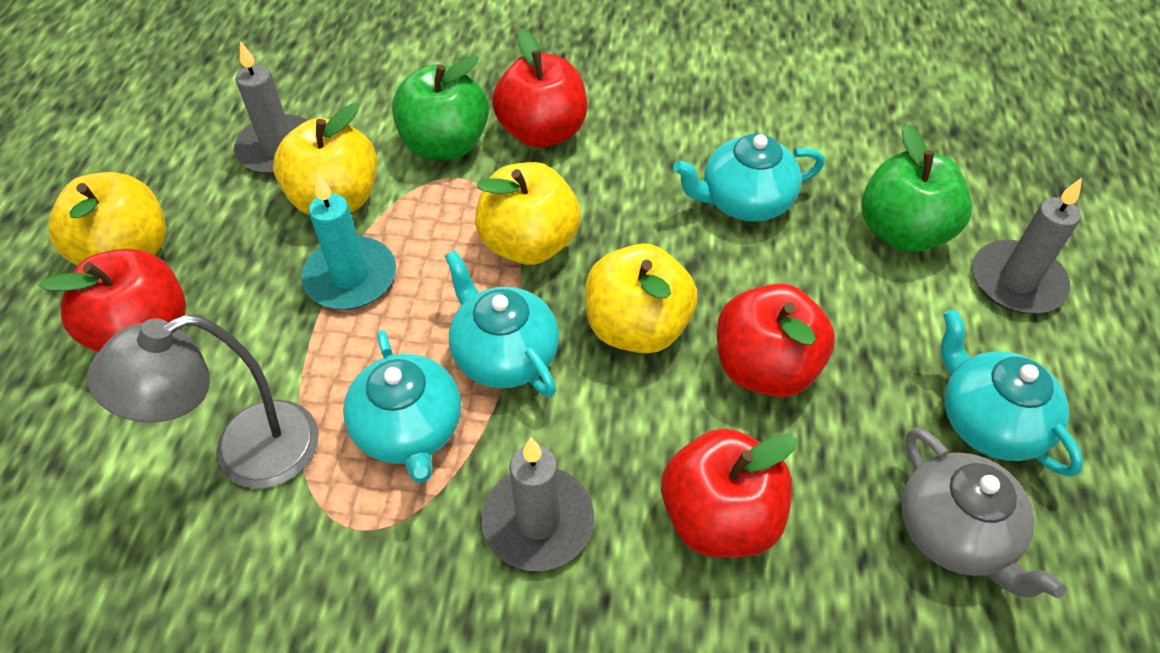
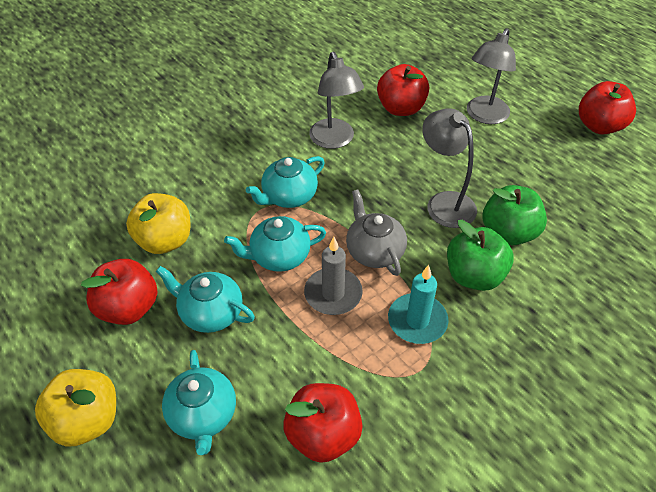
grey candle: 3 -> 1
grey lamp: 1 -> 3
yellow apple: 4 -> 2

